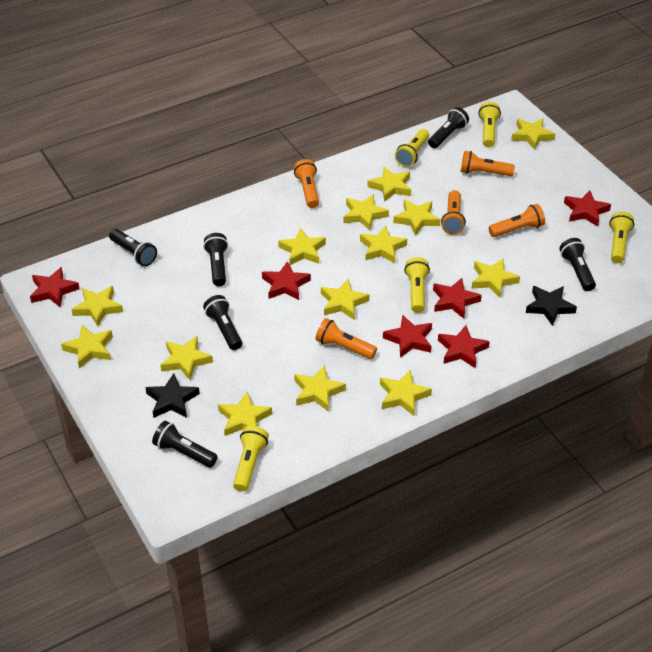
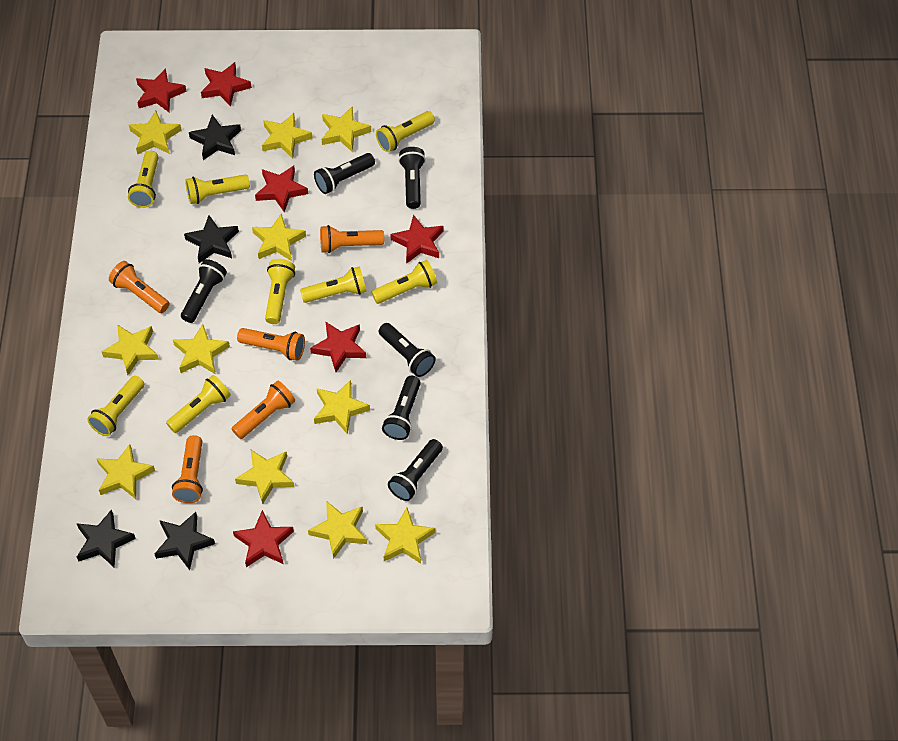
black star: 2 -> 4
yellow flashlight: 5 -> 8
yellow star: 14 -> 11

